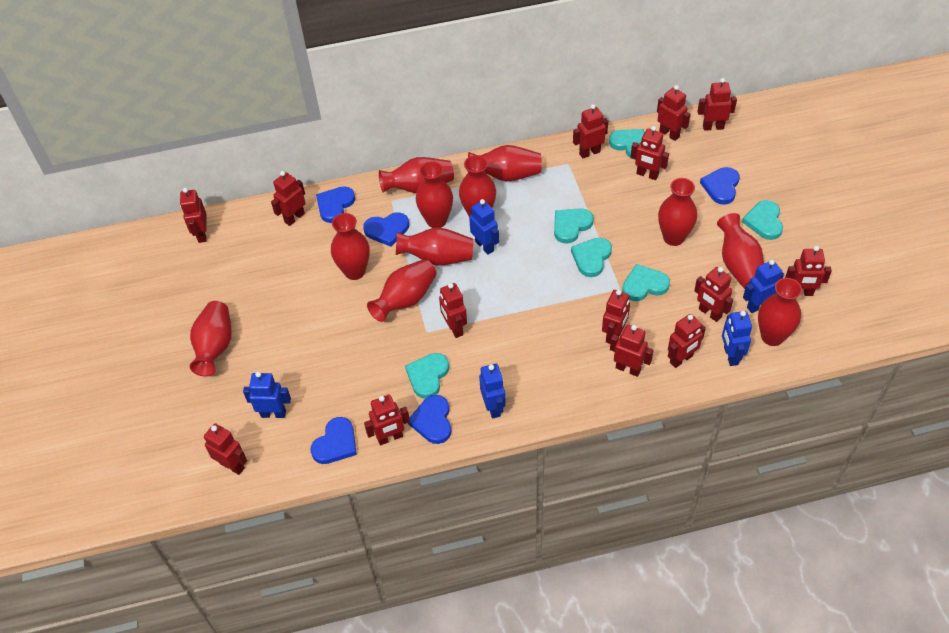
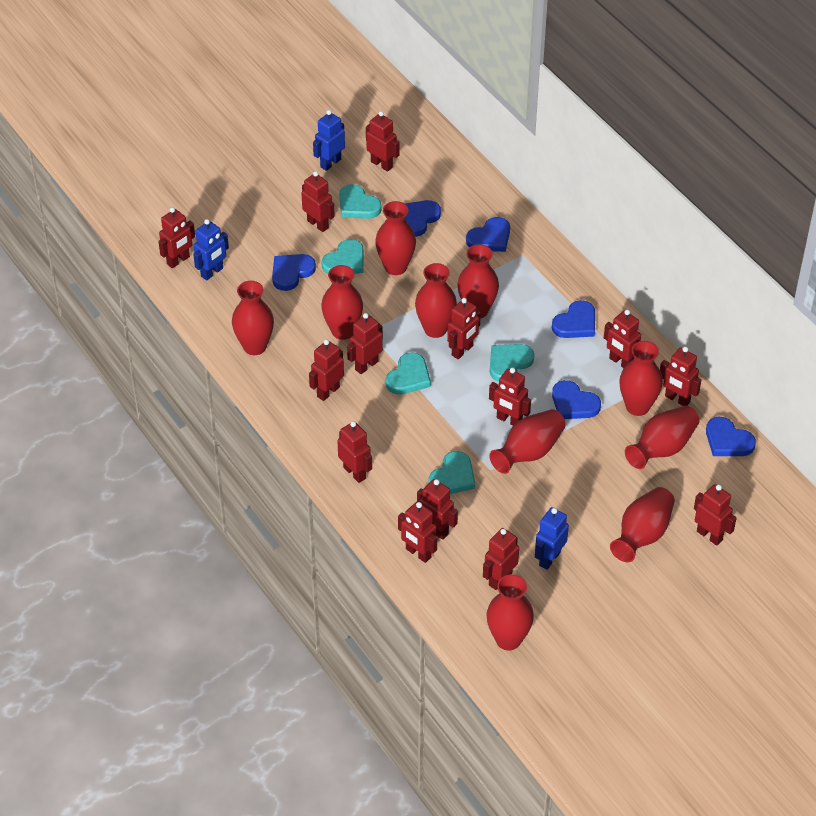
blue heart: 5 -> 6
blue robot: 5 -> 3
red vase: 11 -> 10
turquoise heart: 6 -> 5

